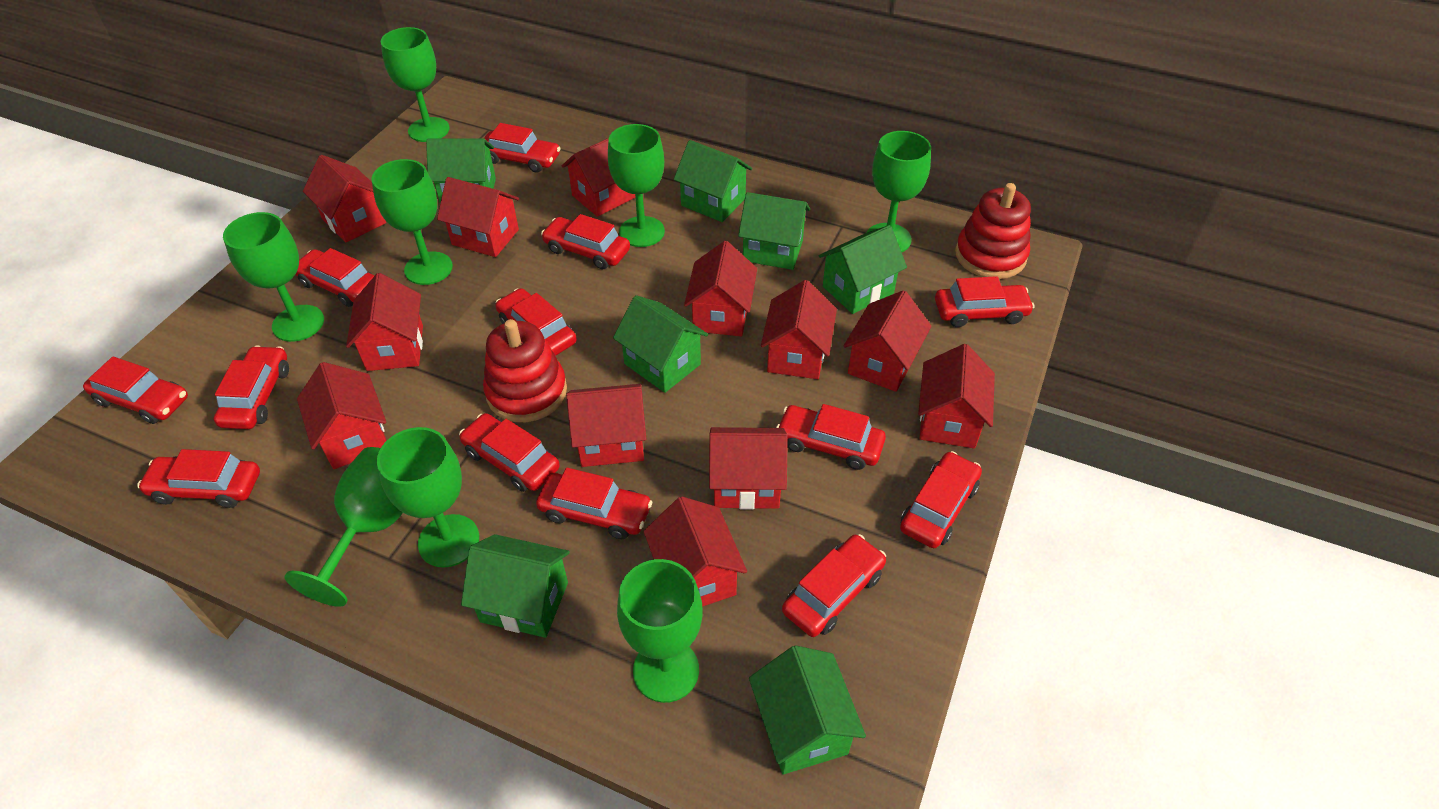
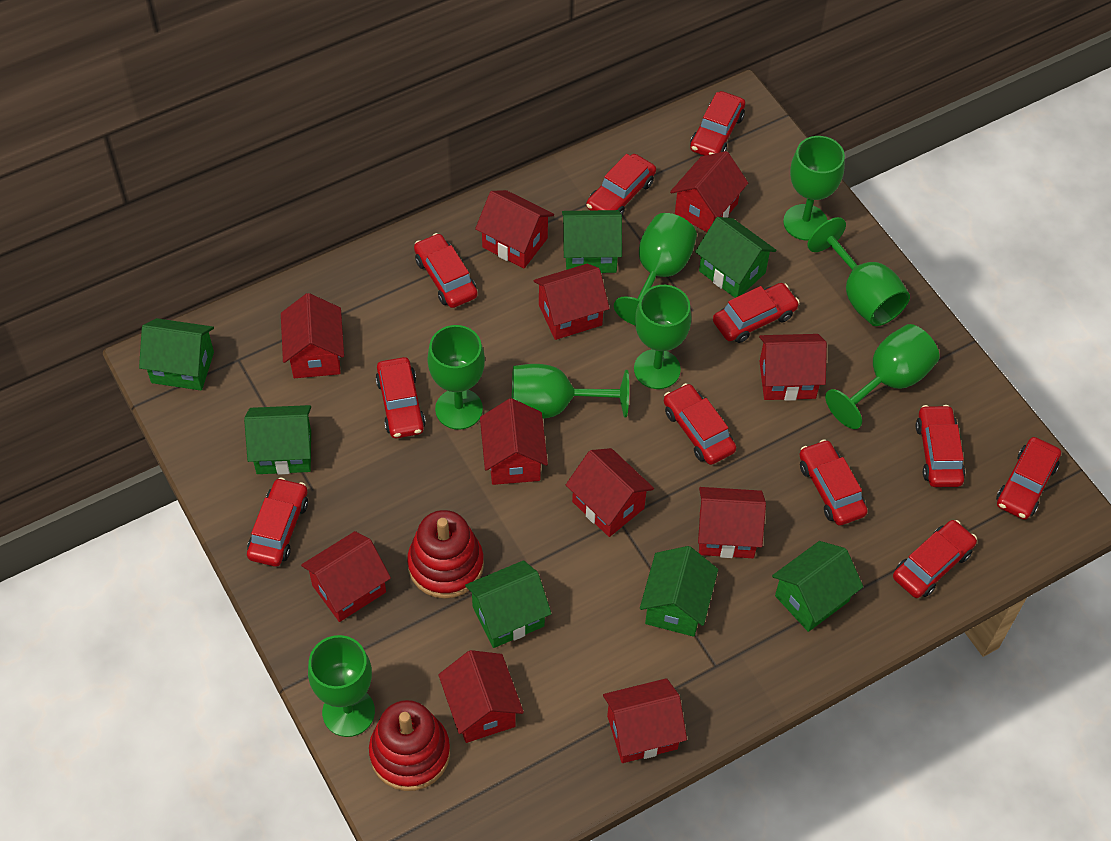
red car: 13 -> 11
red house: 12 -> 11

